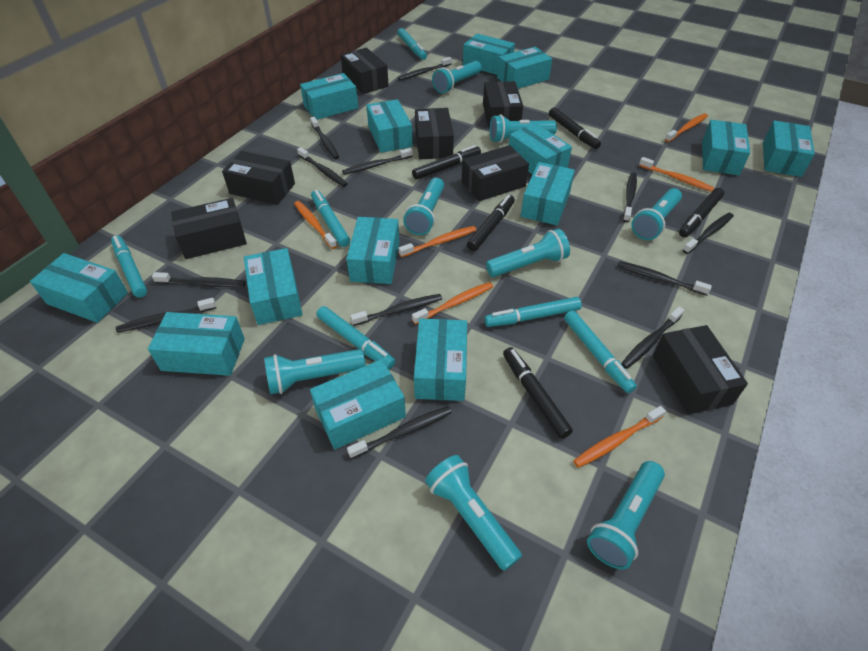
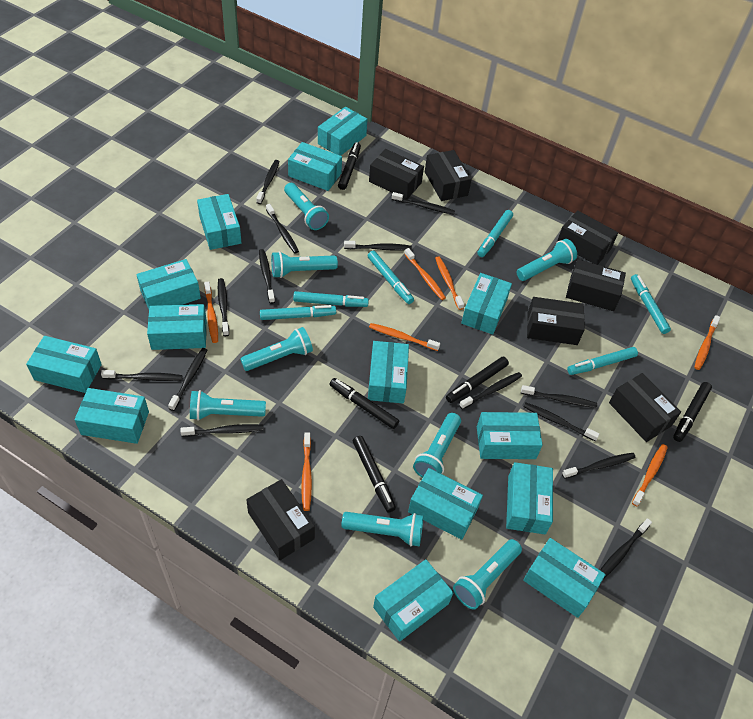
black toothbrush: 12 -> 14
orange toothbrush: 6 -> 7

